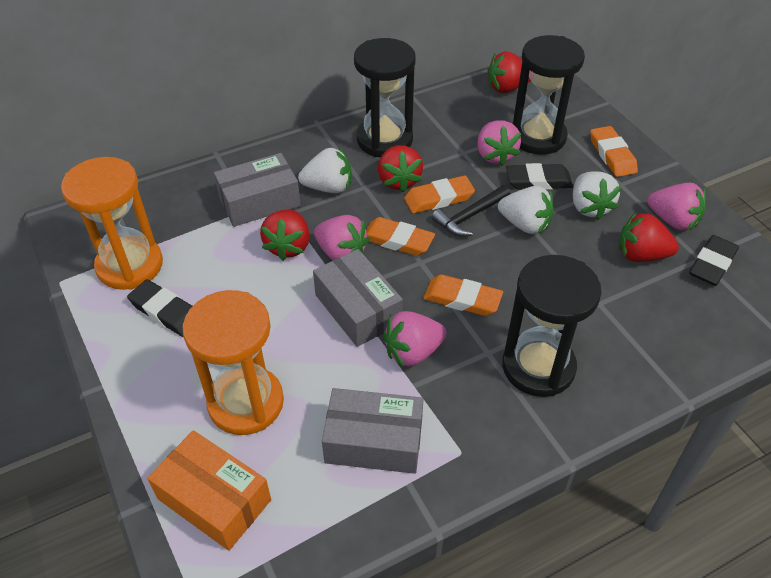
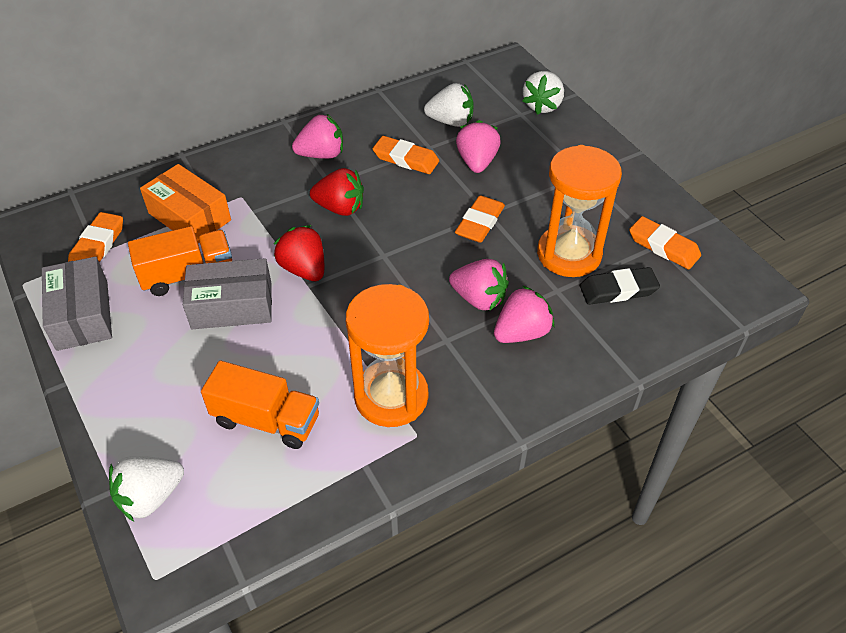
black eraser: 3 -> 1
black hammer: 1 -> 0
black hourglass: 3 -> 0
grey box: 3 -> 2
orange truck: 0 -> 2
red strawberry: 4 -> 2

